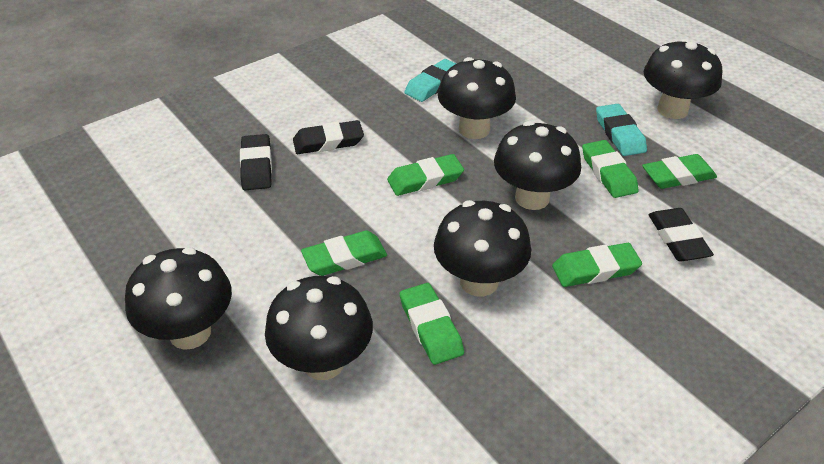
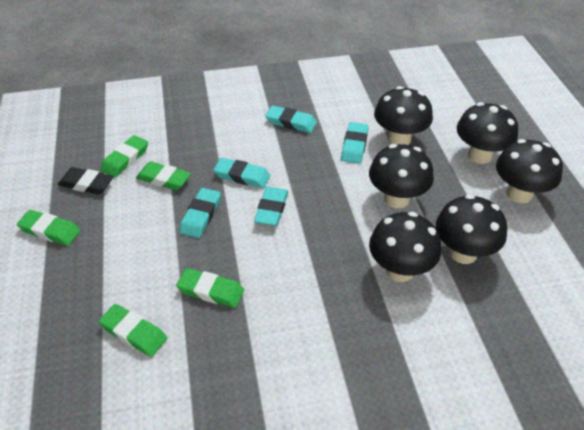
black eraser: 3 -> 1
green eraser: 6 -> 5
turquoise eraser: 2 -> 5

